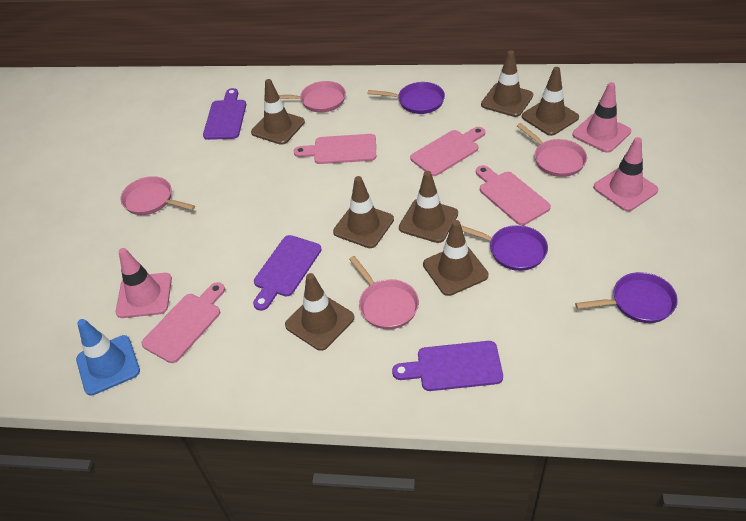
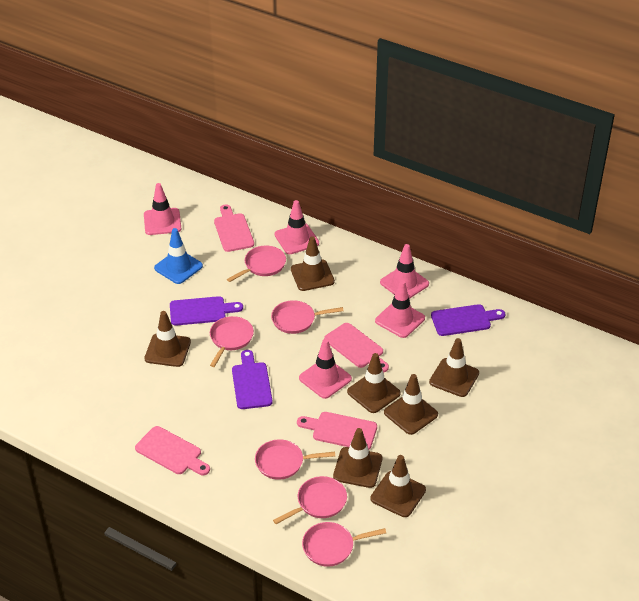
pink pan: 4 -> 6
pink traffic cone: 3 -> 5
purple pan: 3 -> 0

